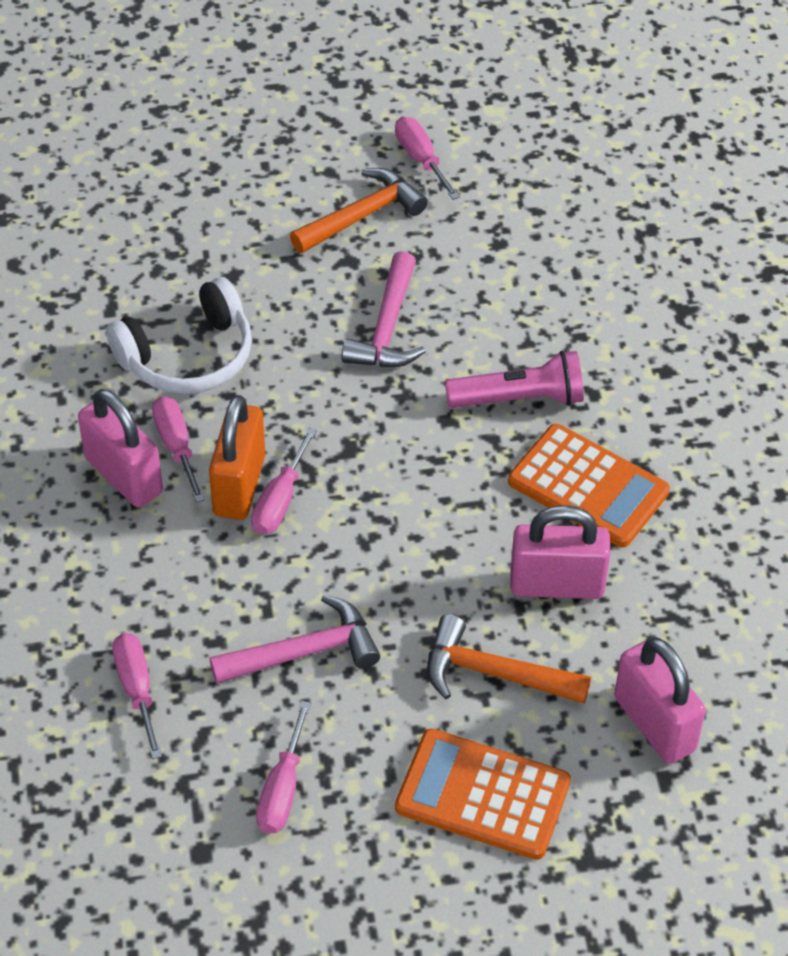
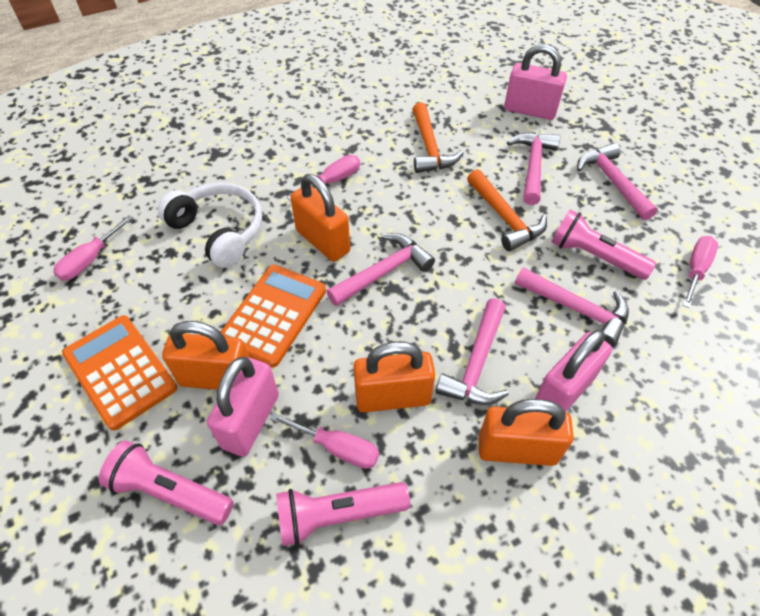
orange padlock: 1 -> 4
pink flashlight: 1 -> 3
pink hammer: 2 -> 5
pink screwdriver: 5 -> 4

